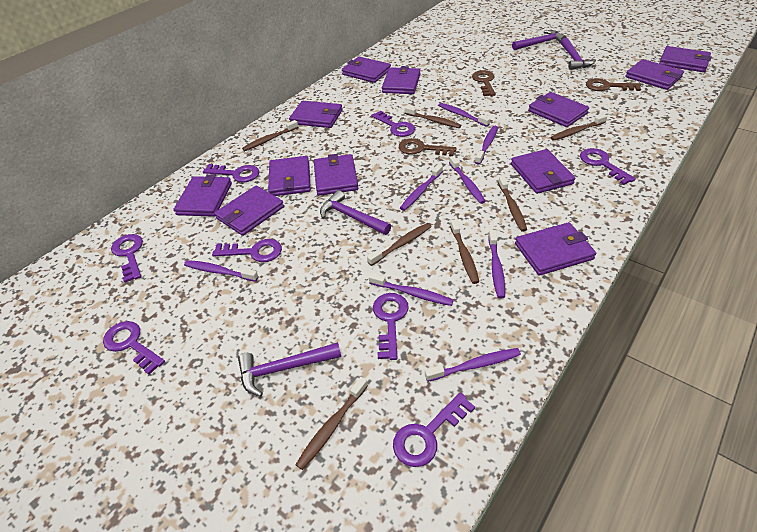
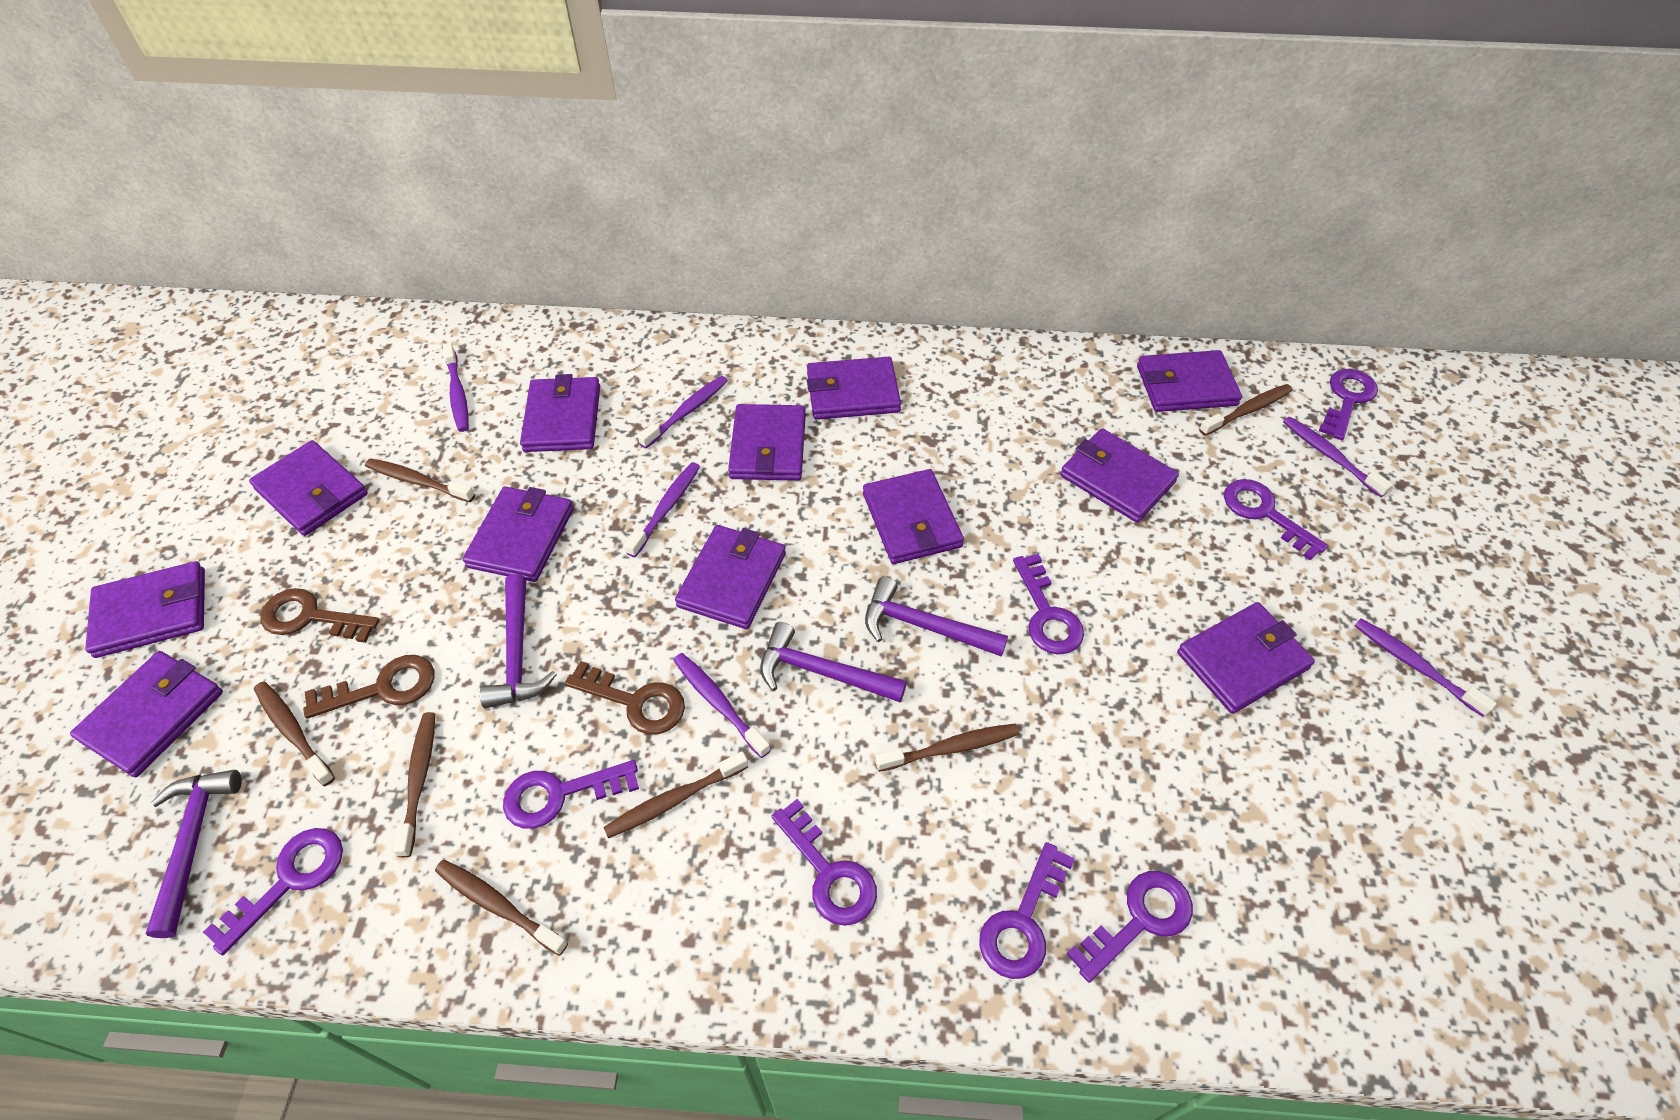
purple toothbrush: 8 -> 6

